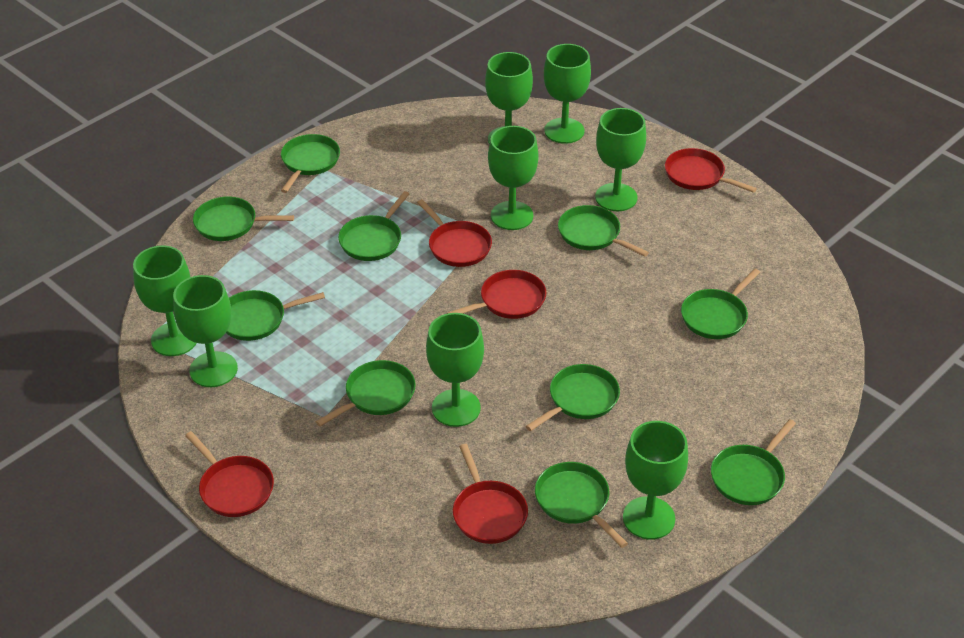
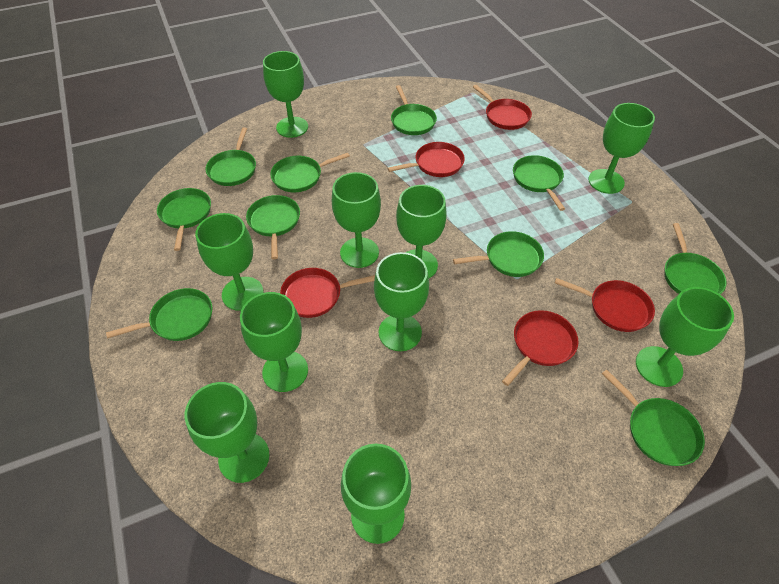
green goblet: 8 -> 10

